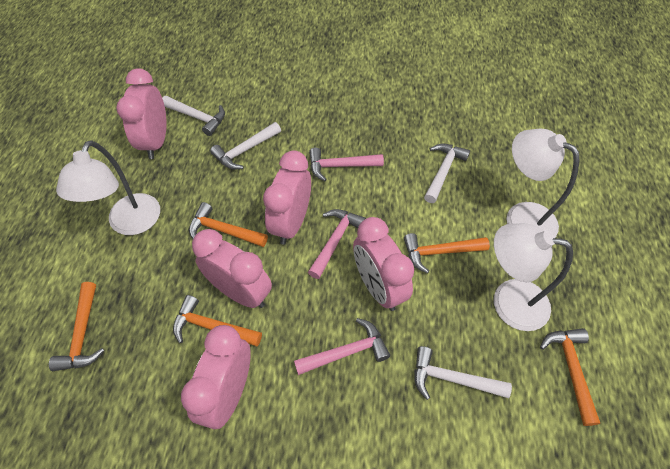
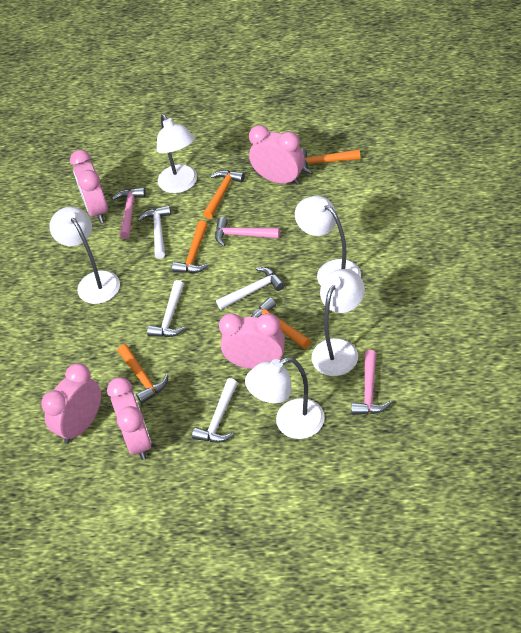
white lamp: 3 -> 5

